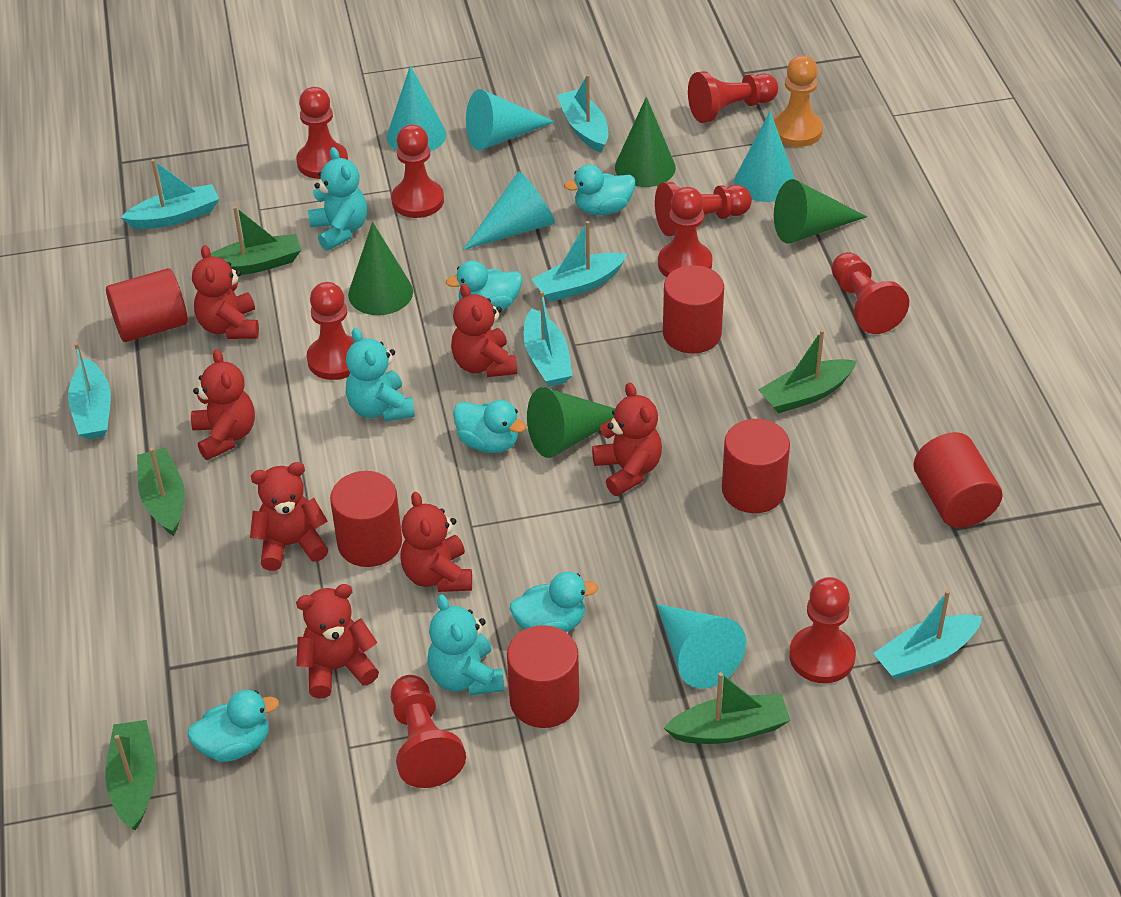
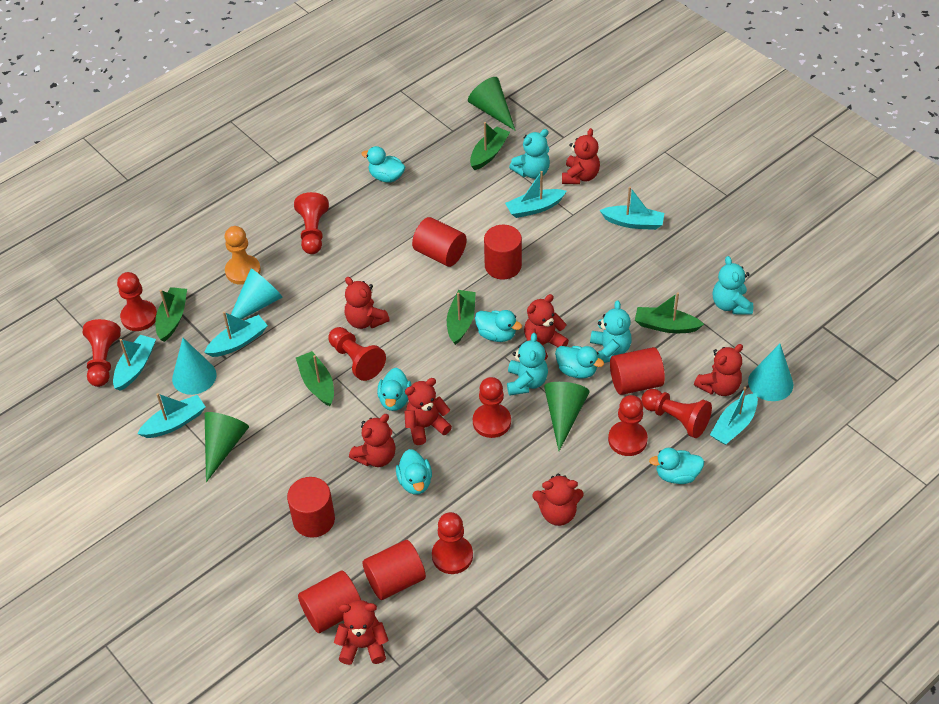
green cone: 4 -> 3
red pawn: 9 -> 8
red teddy bear: 7 -> 8
turquoise cone: 5 -> 3
turquoise duck: 5 -> 6
turquoise teddy bear: 3 -> 4

